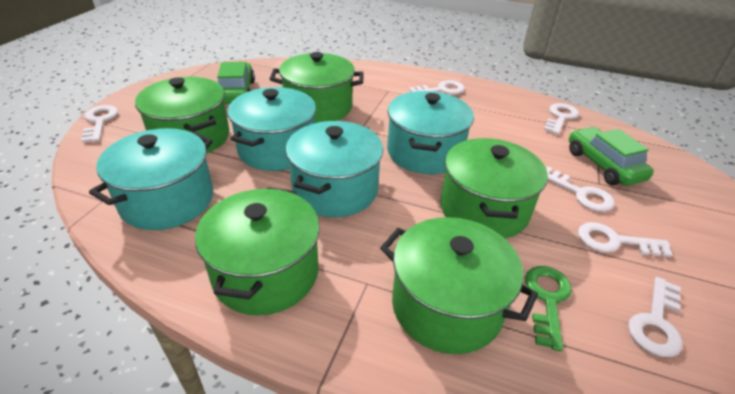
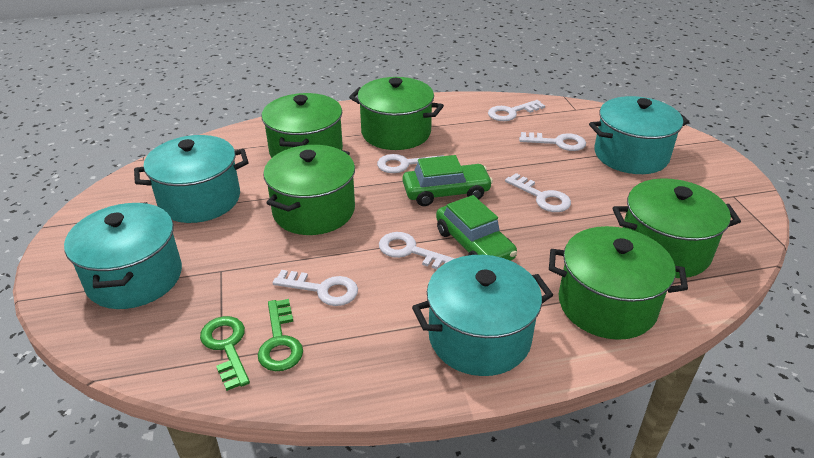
green key: 1 -> 2

